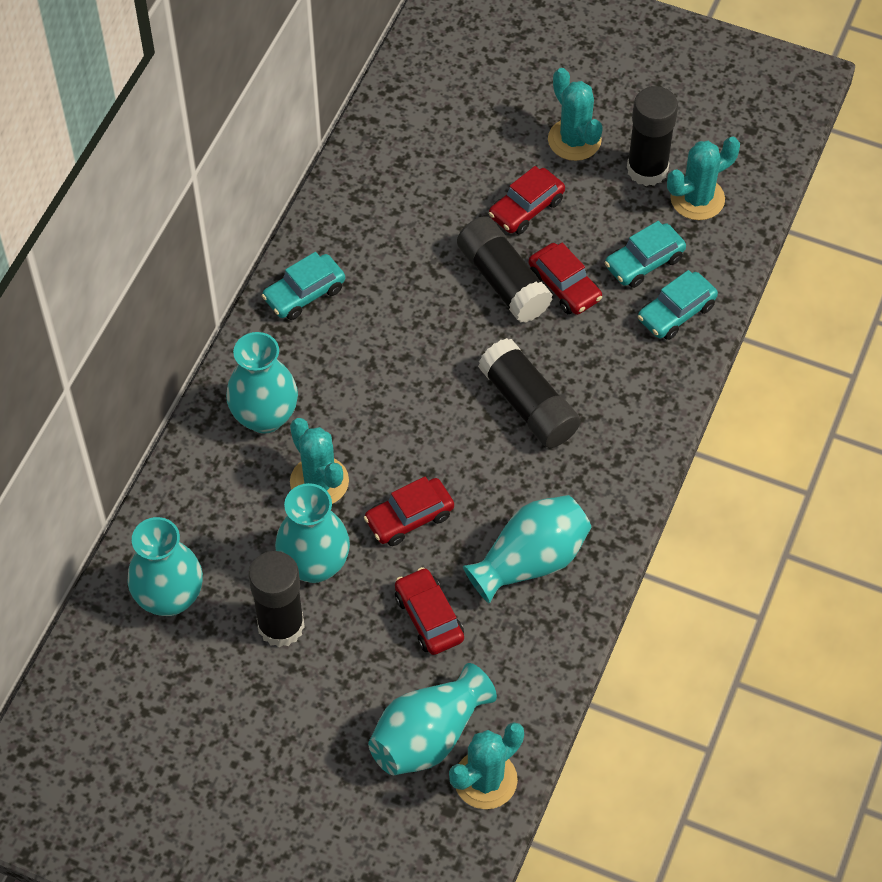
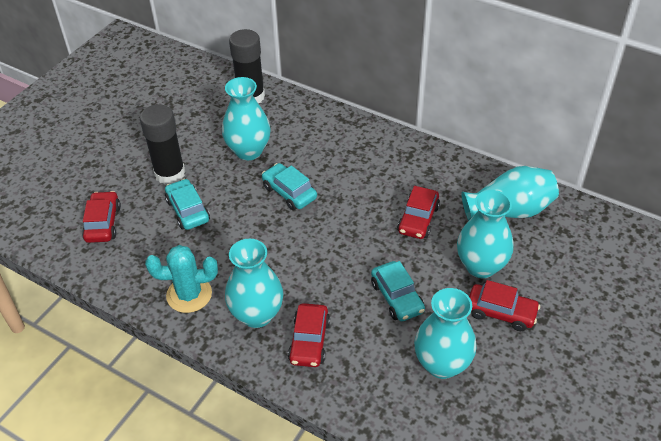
black glue stick: 4 -> 2
turquoise cactus: 4 -> 1

